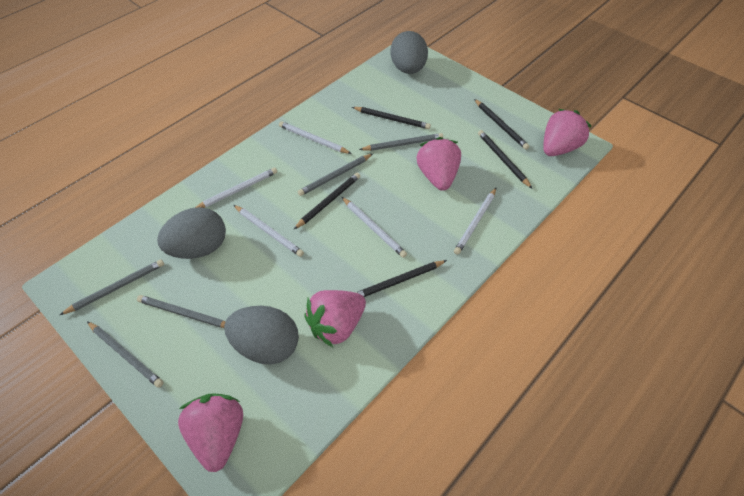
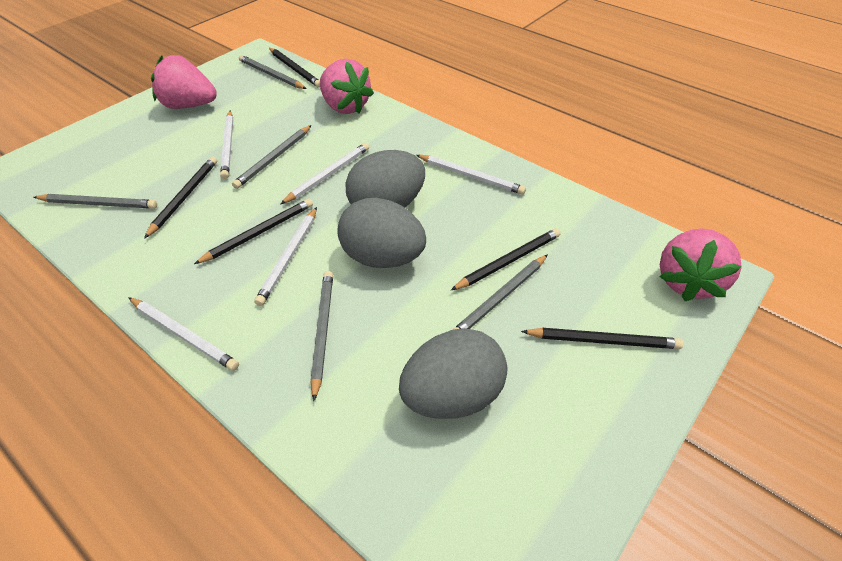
pink strawberry: 4 -> 3

